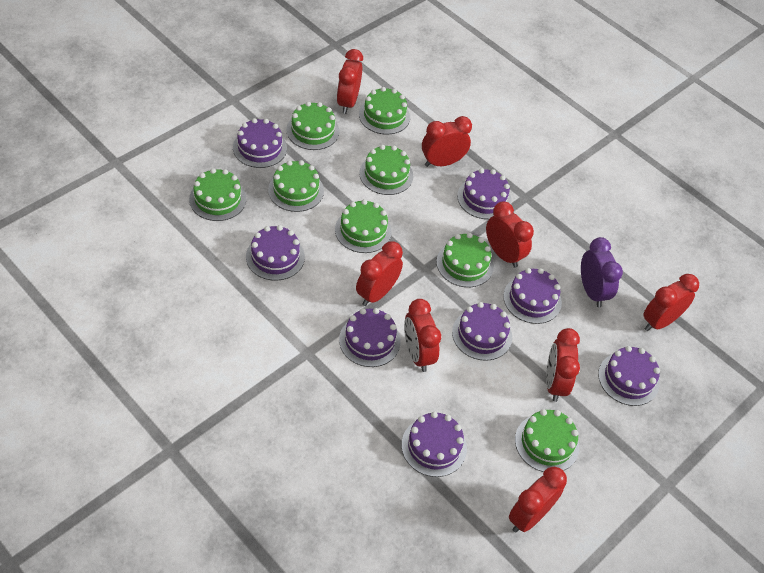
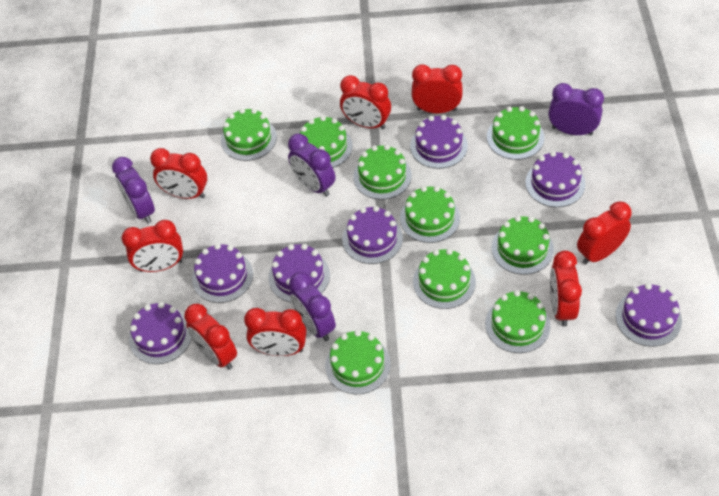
green cake: 8 -> 9
purple cake: 8 -> 7
purple clock: 1 -> 4

